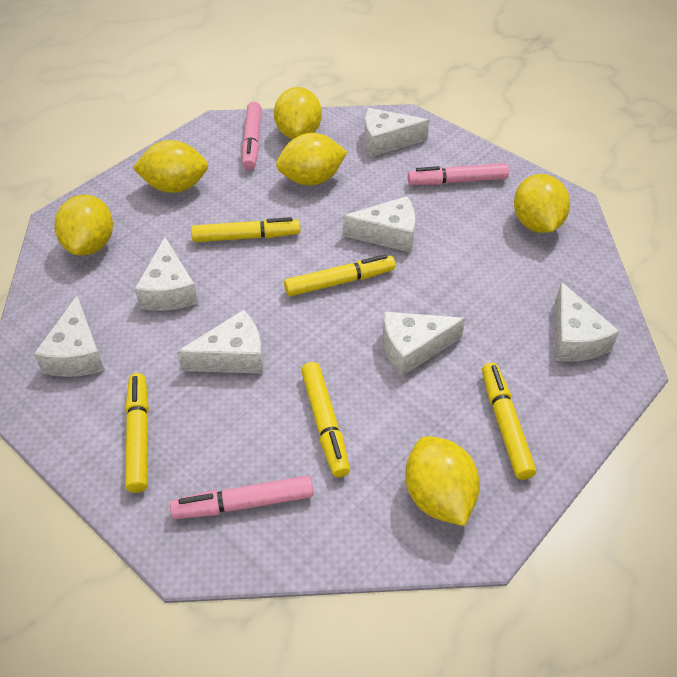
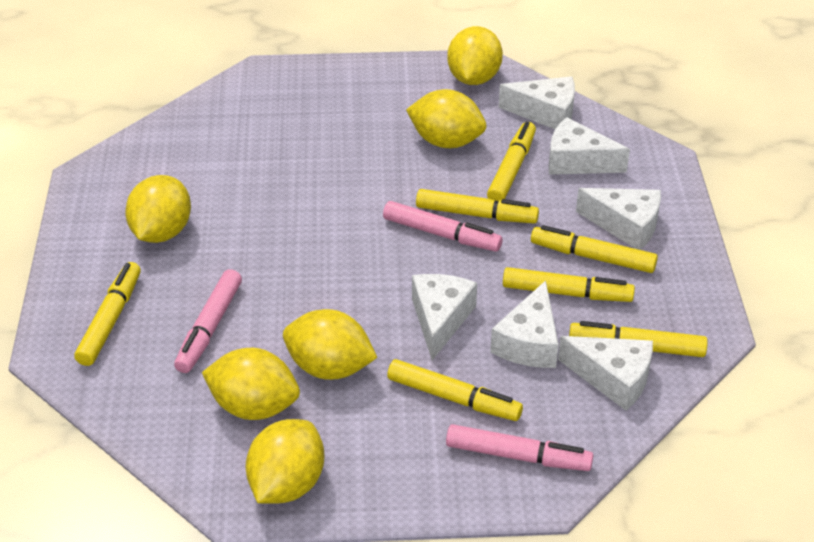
white cheese: 7 -> 6
yellow marker: 5 -> 7

